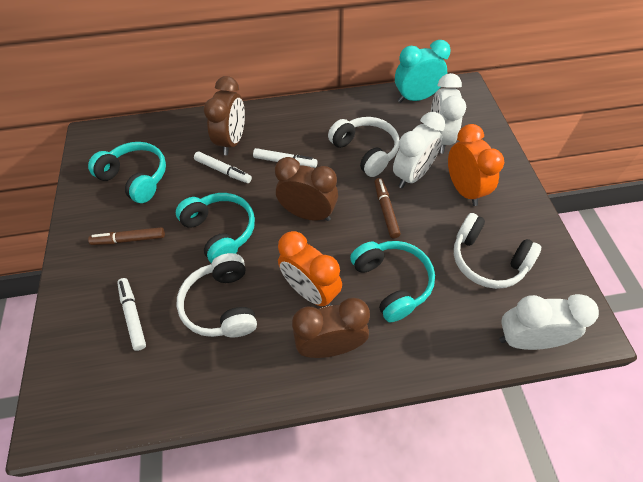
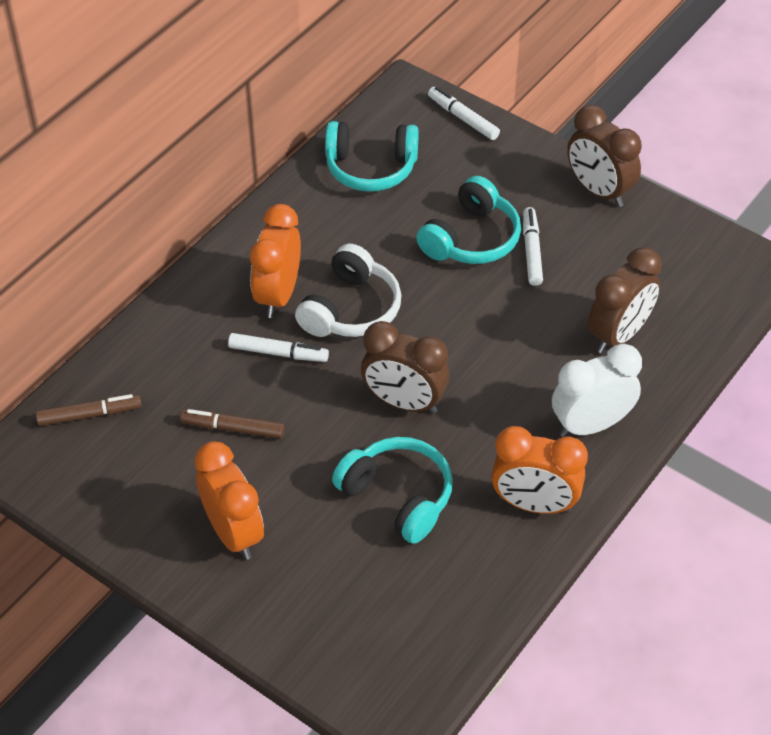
orange clock: 2 -> 3
turquoise clock: 1 -> 0
white clock: 3 -> 1
white headphones: 3 -> 1

